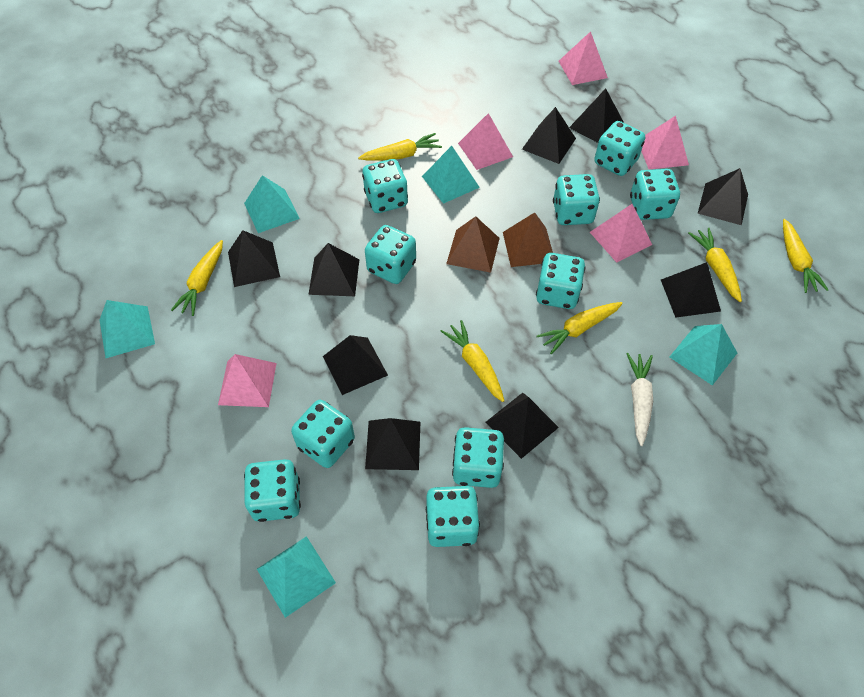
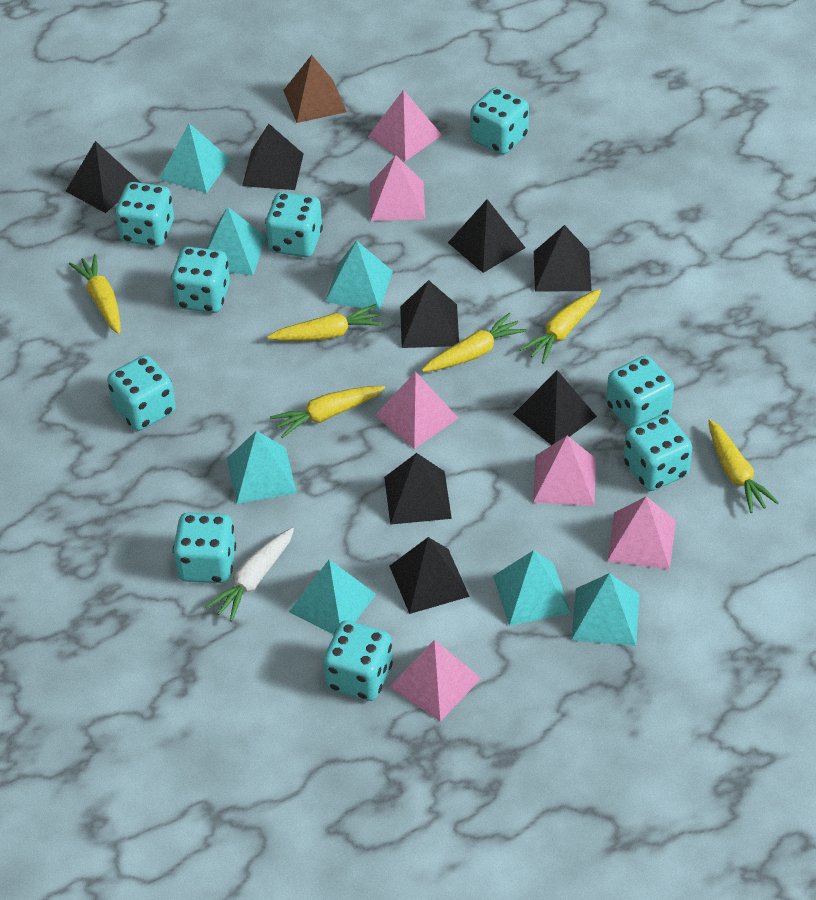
black pyramid: 9 -> 8
brown pyramid: 2 -> 1
pink pyramid: 5 -> 6
turquoise dice: 10 -> 9
turquoise pyramid: 5 -> 7

